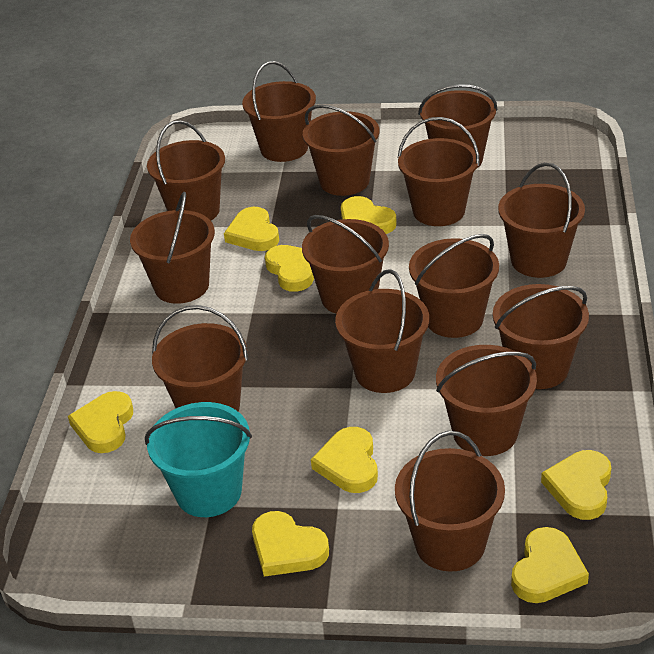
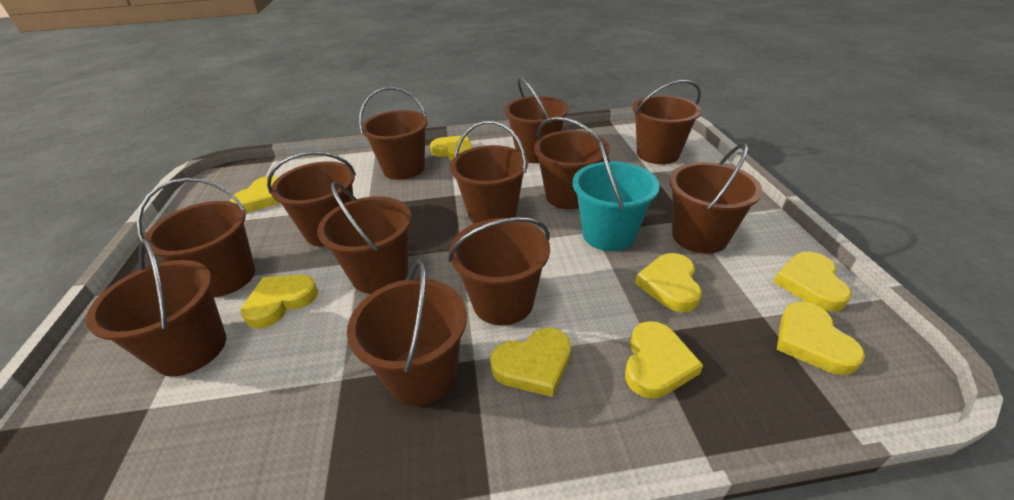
brown bucket: 14 -> 12

